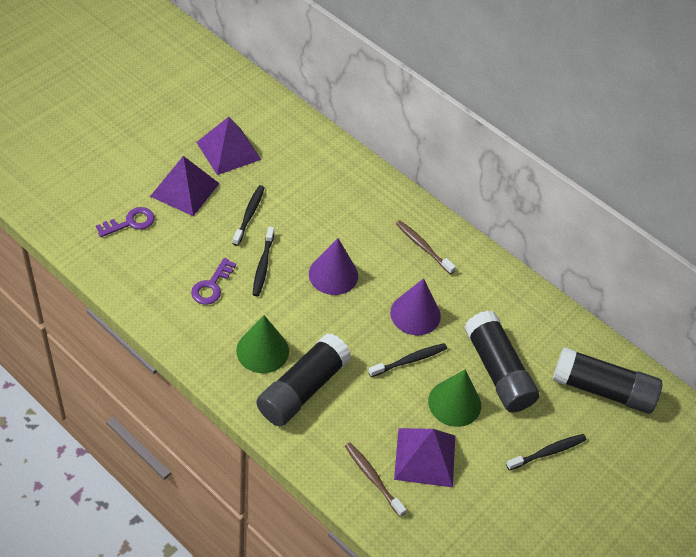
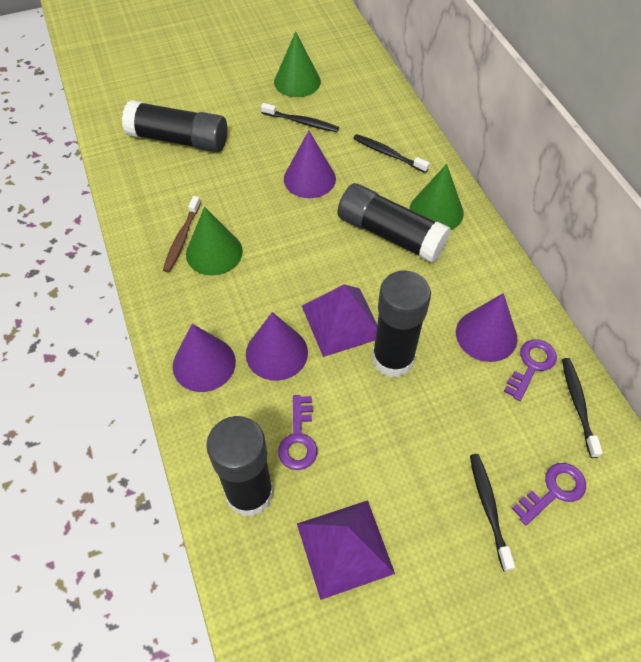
black glue stick: 3 -> 4
brown toothbrush: 2 -> 1
green cone: 2 -> 3
purple cone: 2 -> 4
purple key: 2 -> 3
purple pyramid: 3 -> 2

